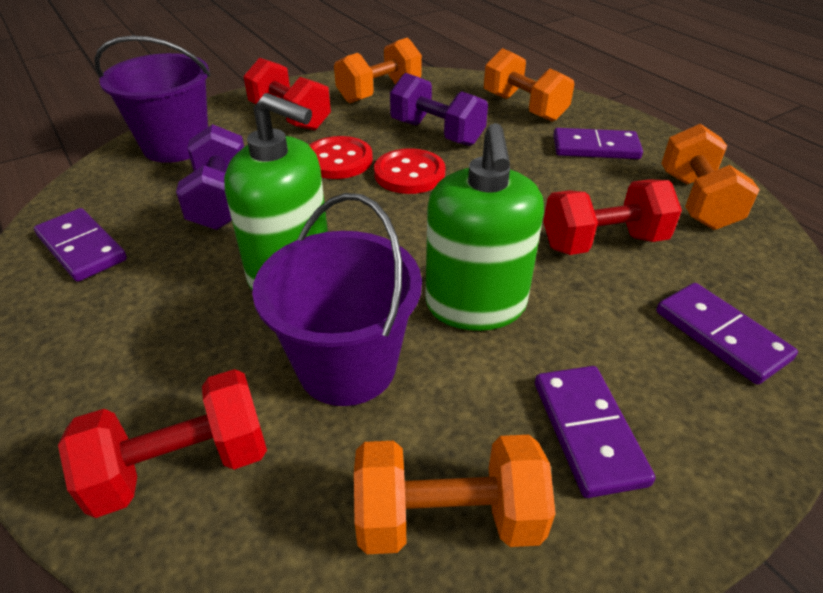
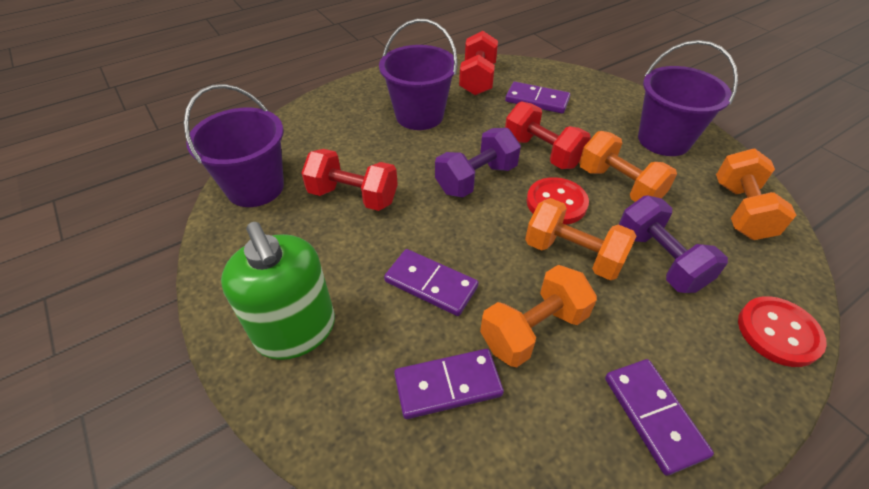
green soap dispenser: 2 -> 1
purple bucket: 2 -> 3

